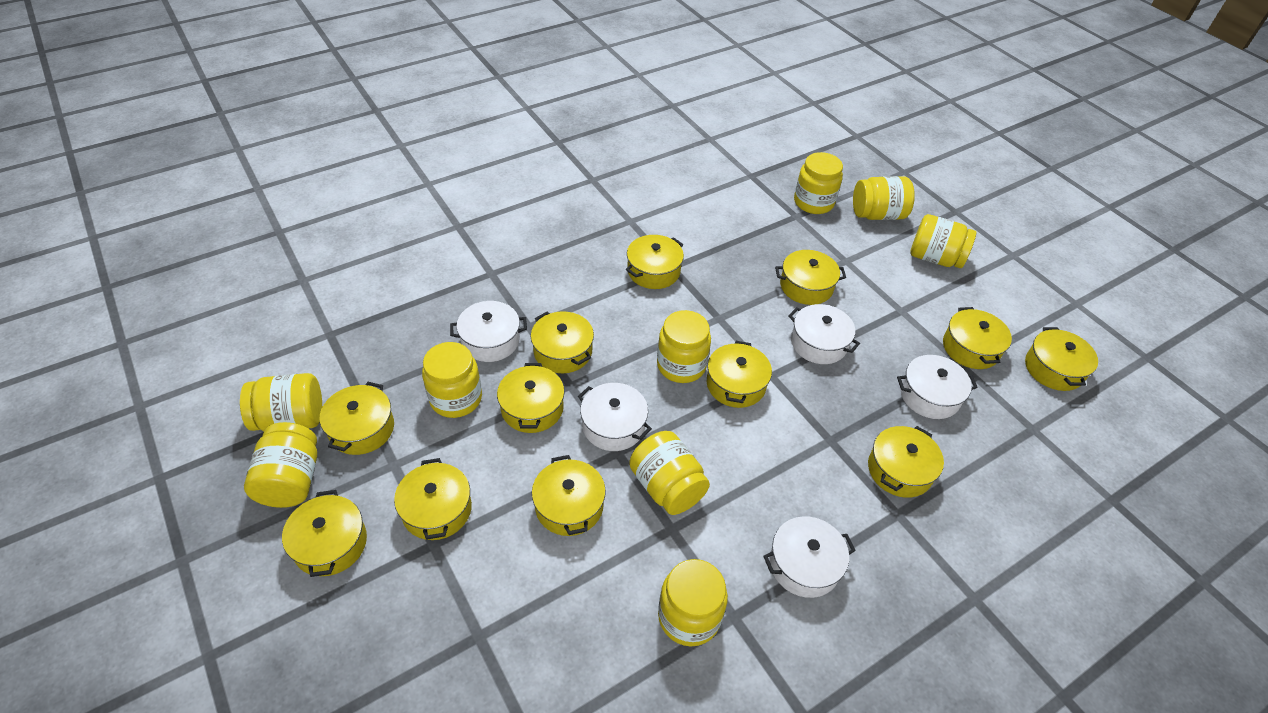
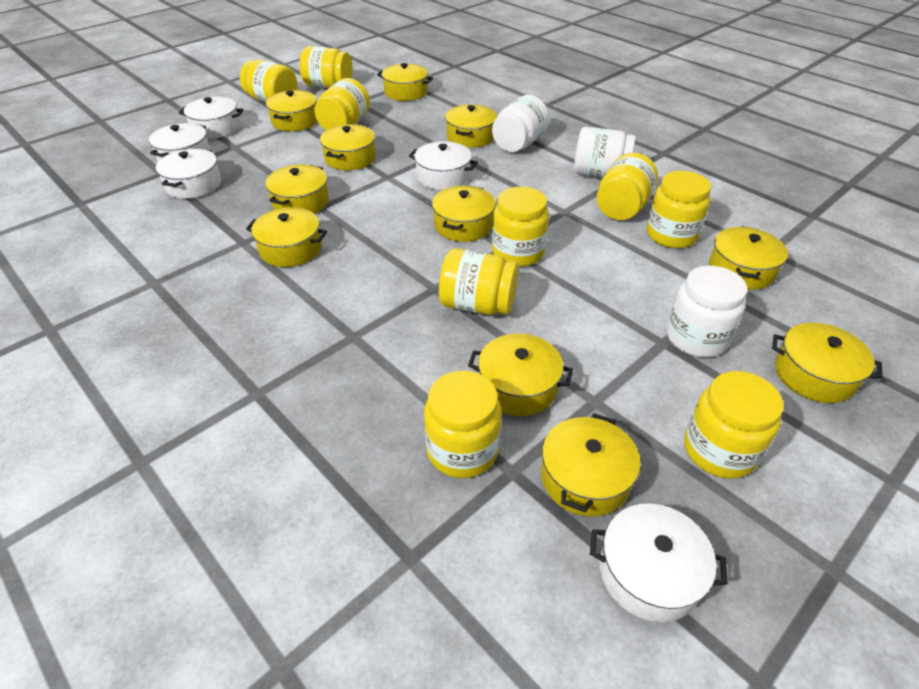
white jar: 0 -> 3
yellow pot: 12 -> 11

